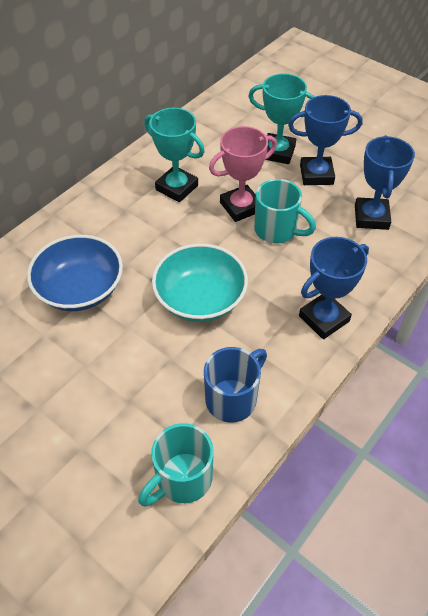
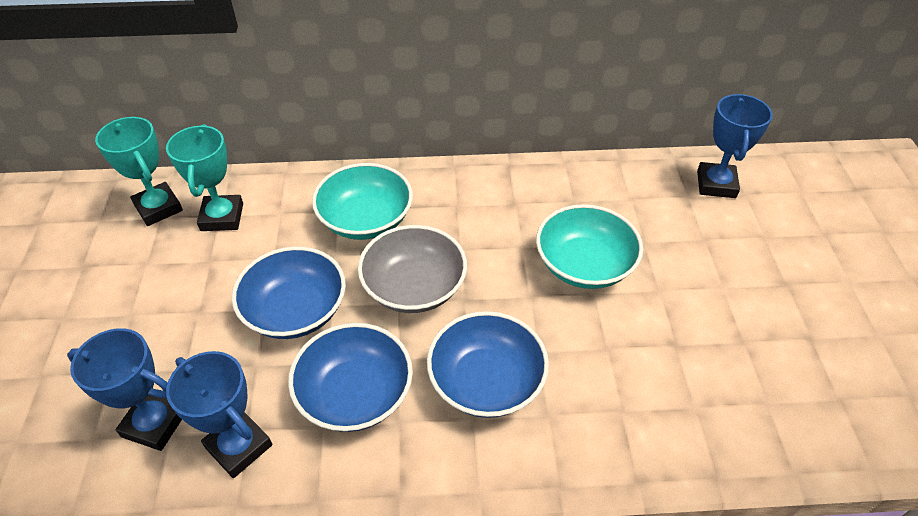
blue bowl: 1 -> 3
blue mug: 1 -> 0
grey bowl: 0 -> 1
pink trophy: 1 -> 0
turquoise bowl: 1 -> 2
turquoise mug: 2 -> 0

